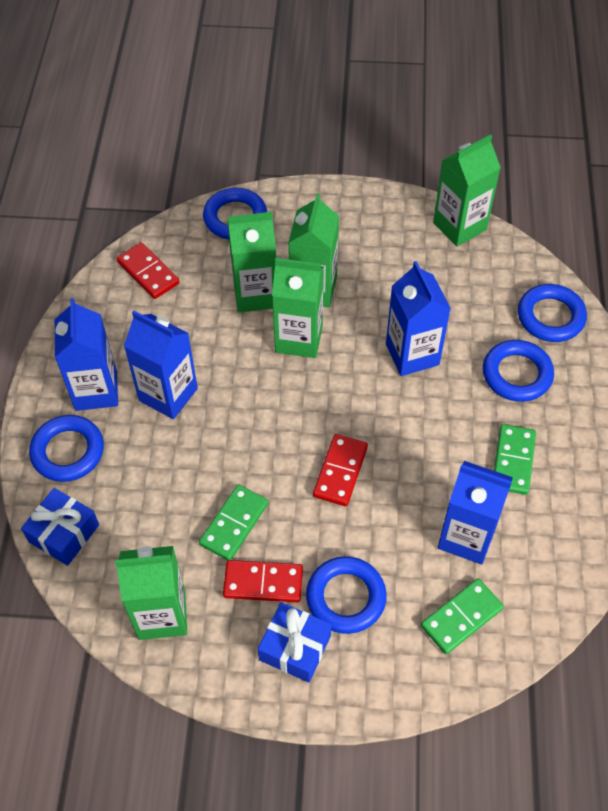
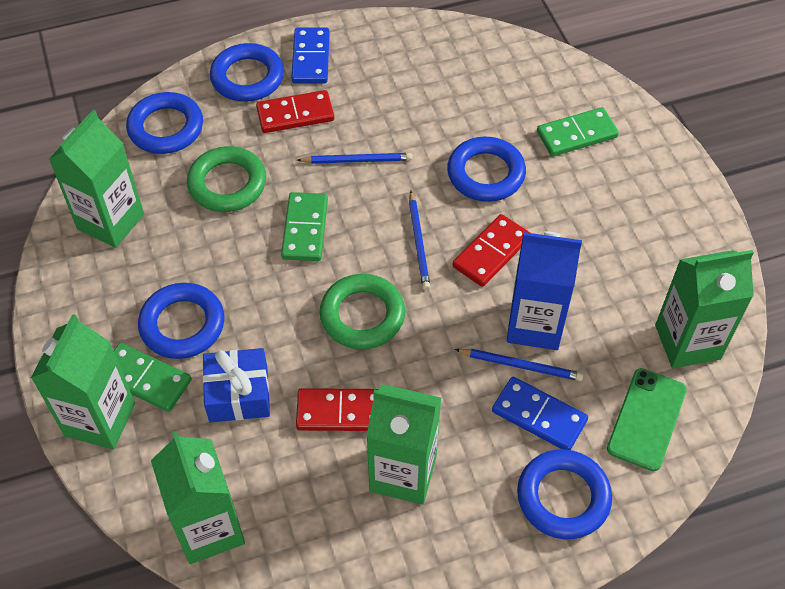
blue carton: 4 -> 1
blue domino: 0 -> 2
blue gift: 2 -> 1
blue pencil: 0 -> 3
green phone: 0 -> 1
green ring: 0 -> 2

